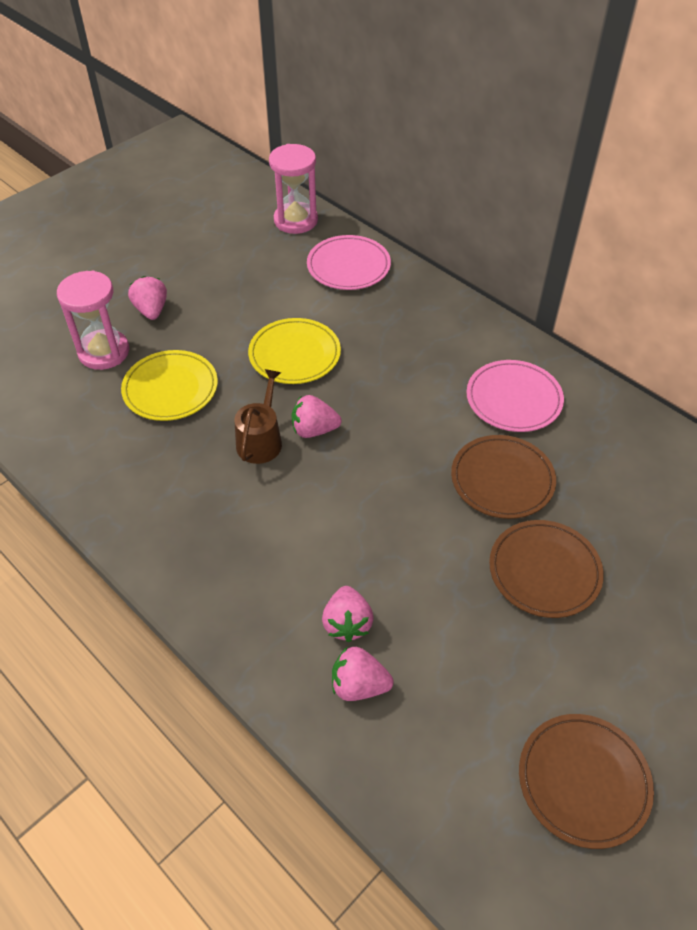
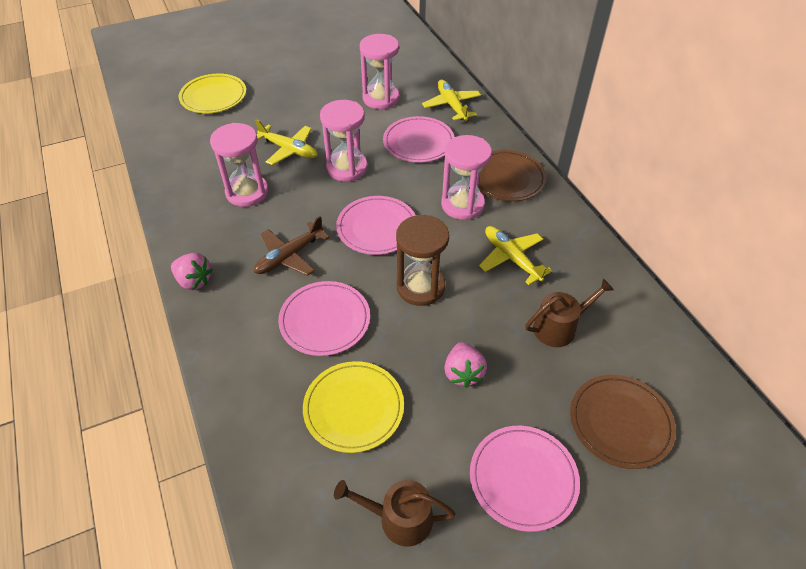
brown hourglass: 0 -> 1
brown plane: 0 -> 1
brown plate: 3 -> 2
brown watering can: 1 -> 2
pink hourglass: 2 -> 4
pink plate: 2 -> 4
pink strawberry: 4 -> 2
yellow plane: 0 -> 3

